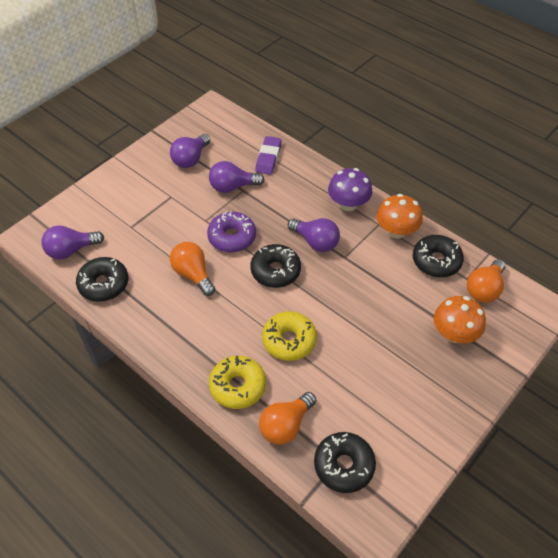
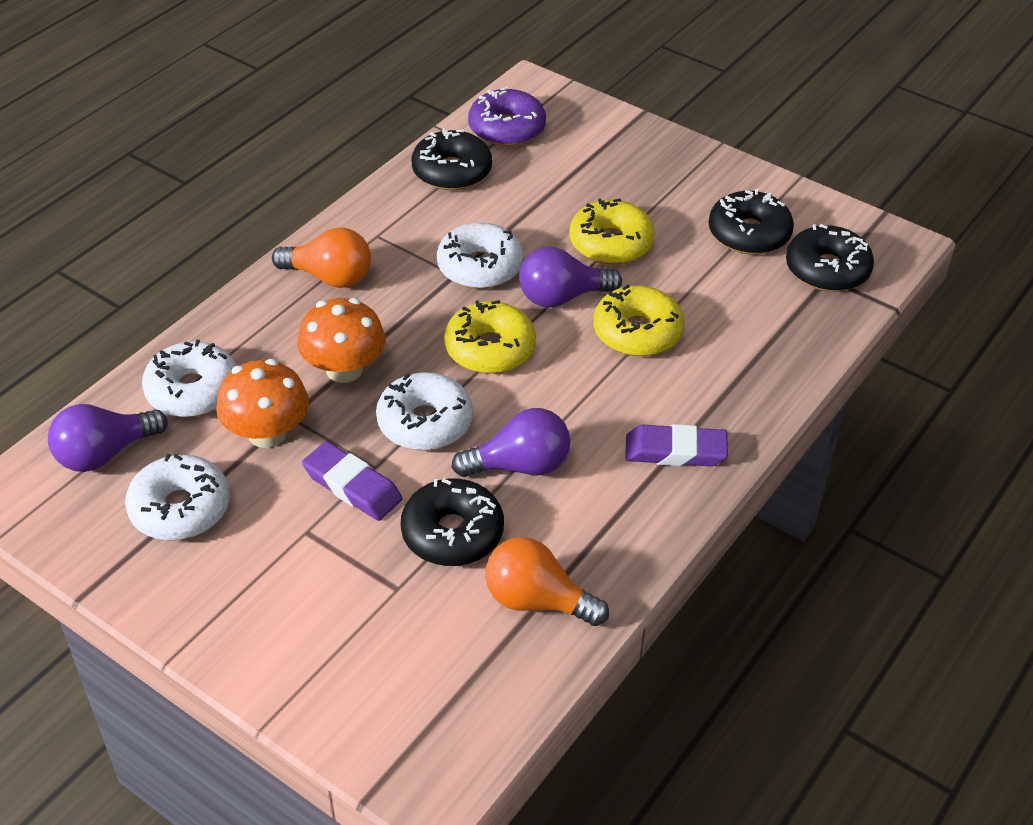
orange light bulb: 3 -> 2
purple eraser: 1 -> 2
purple light bulb: 4 -> 3
purple mushroom: 1 -> 0
white donut: 0 -> 4
yellow donut: 2 -> 3

